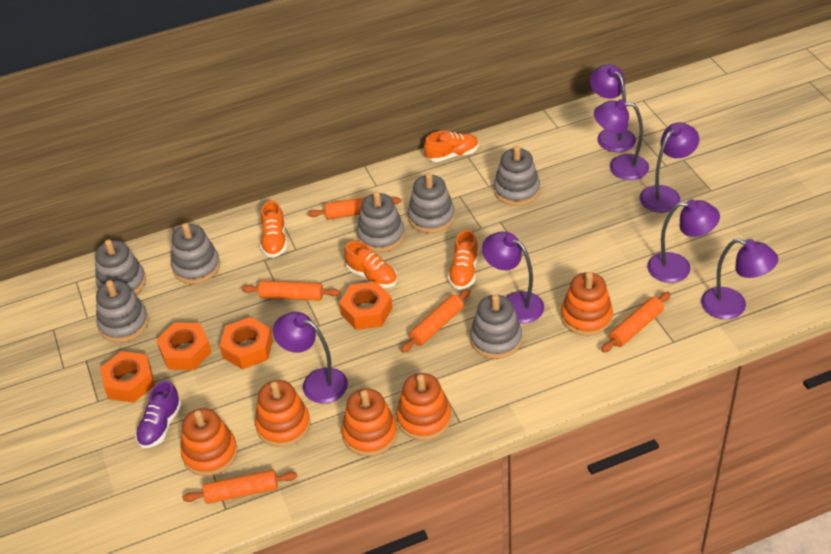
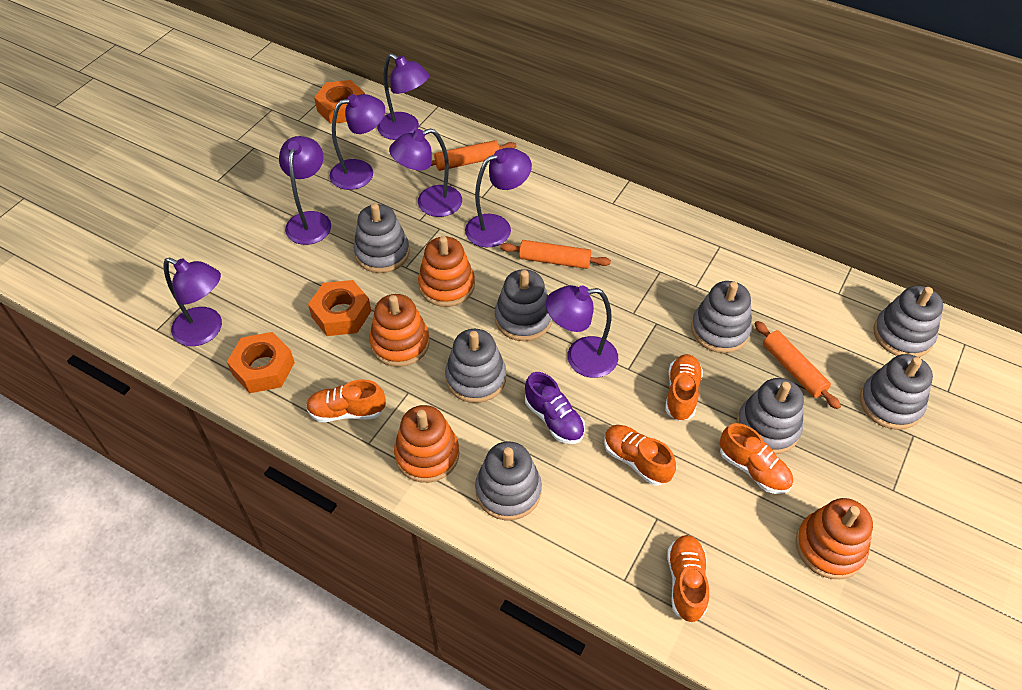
grey stacking toy: 7 -> 8
orange nut: 4 -> 3
orange rolling pin: 5 -> 3
orange shoe: 4 -> 5
orange stacking toy: 5 -> 4

